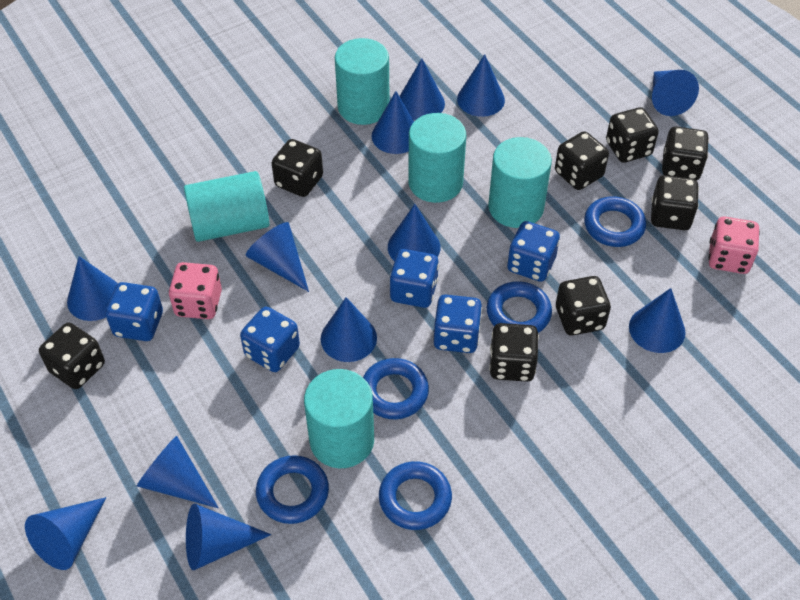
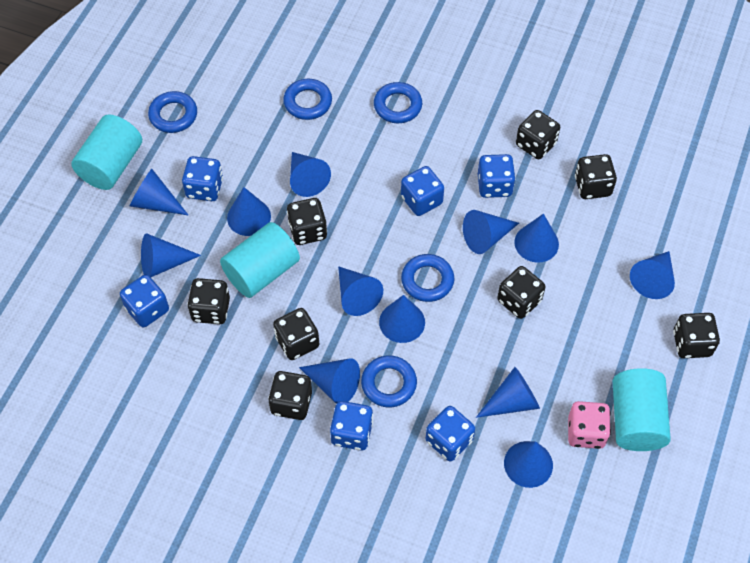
blue dice: 5 -> 6
pink dice: 2 -> 1
turquoise cylinder: 5 -> 3

